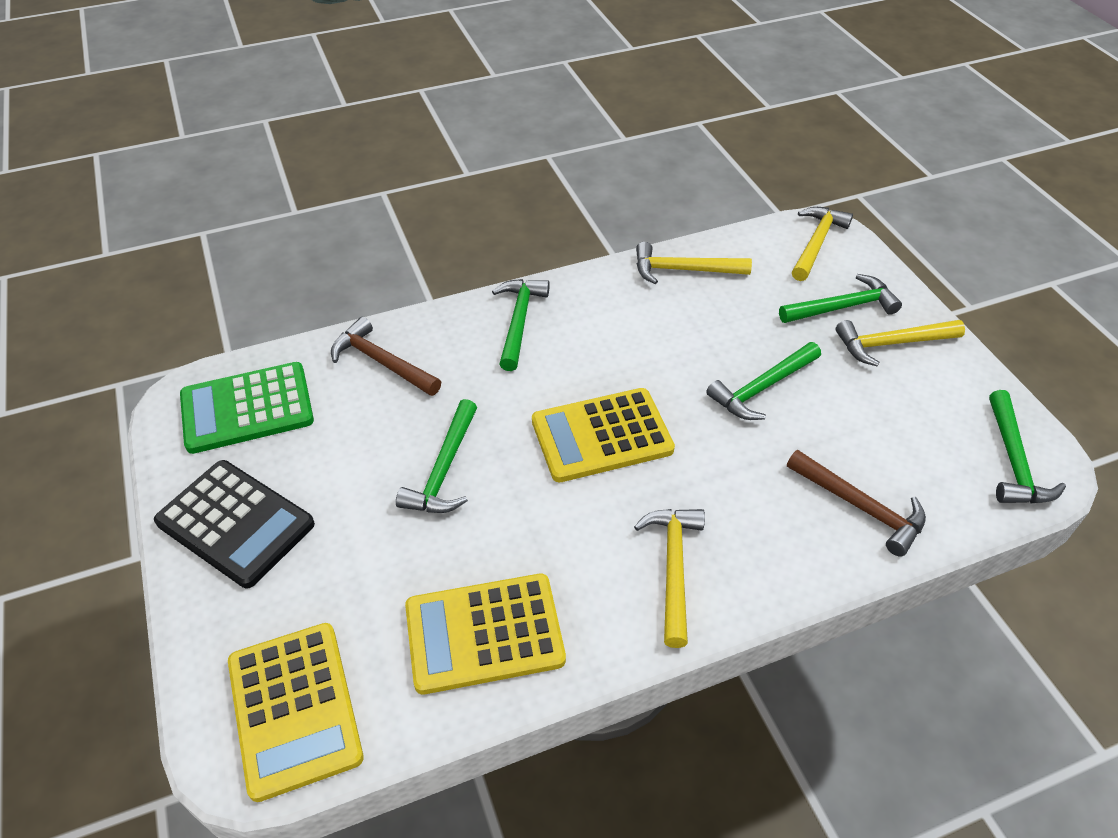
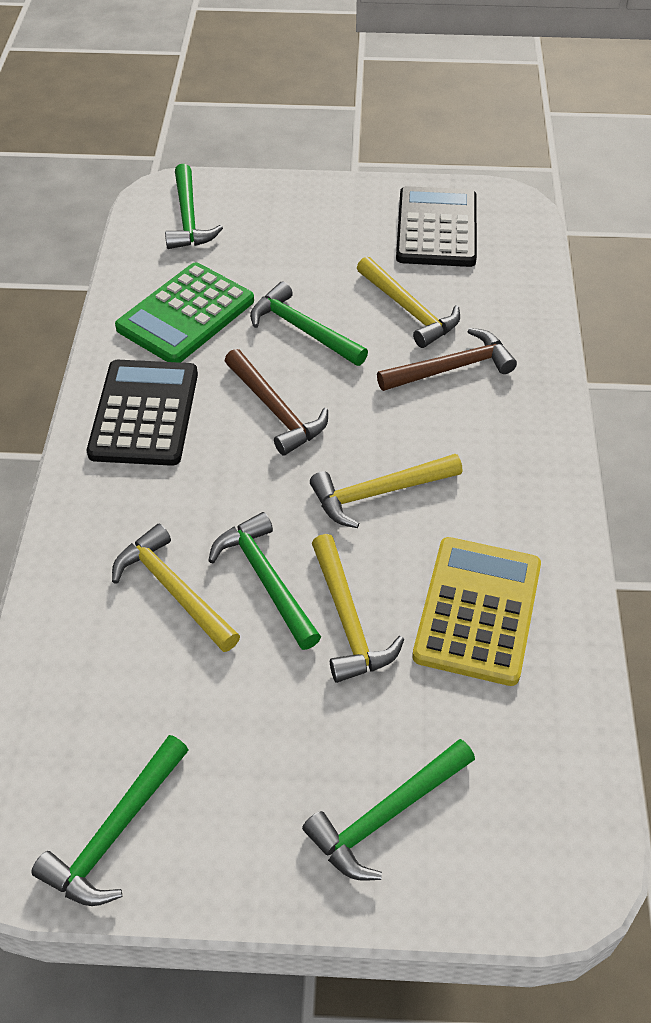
black calculator: 1 -> 2
yellow calculator: 3 -> 1

